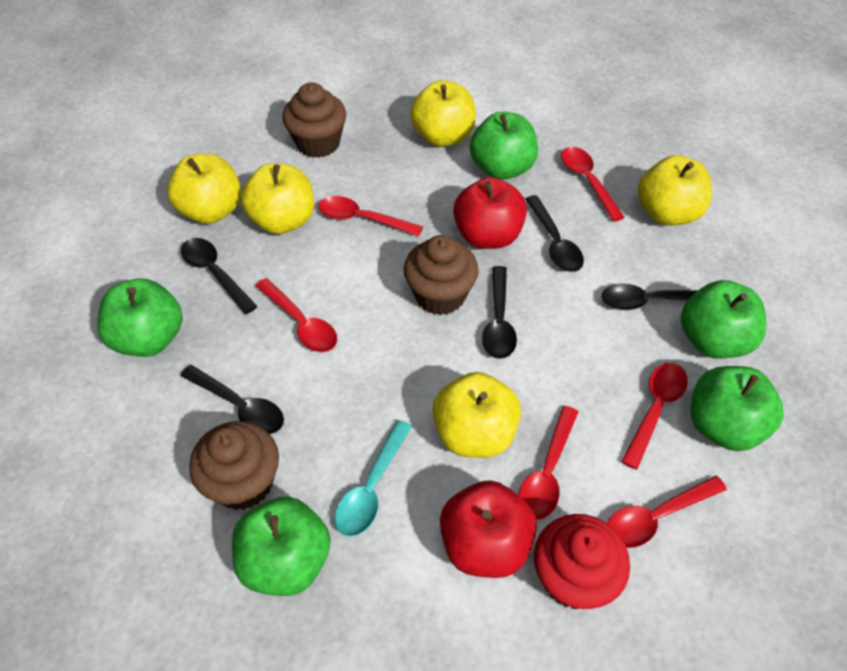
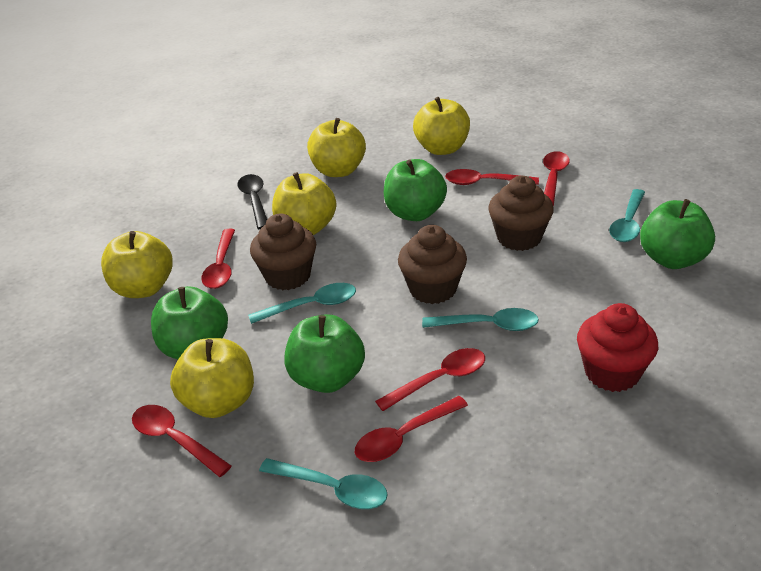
black spoon: 5 -> 1
green apple: 5 -> 4
red apple: 2 -> 0
turquoise spoon: 1 -> 4

